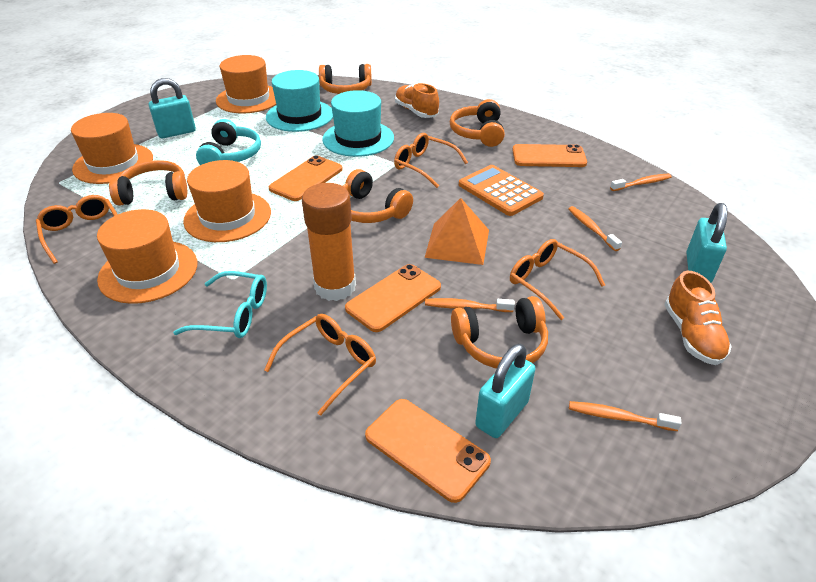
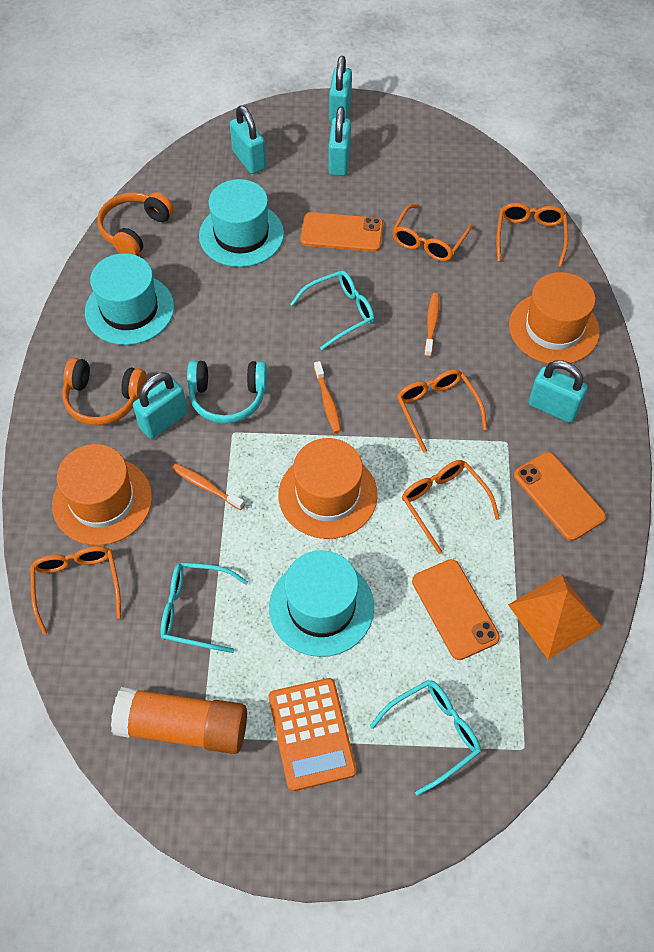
orange glasses: 4 -> 5
orange hat: 4 -> 3
orange headphones: 5 -> 2
orange phone: 4 -> 3
orange shoe: 2 -> 0
orange toothbrush: 4 -> 3
turquoise glasses: 1 -> 3
turquoise hat: 2 -> 3
turquoise padlock: 3 -> 5

